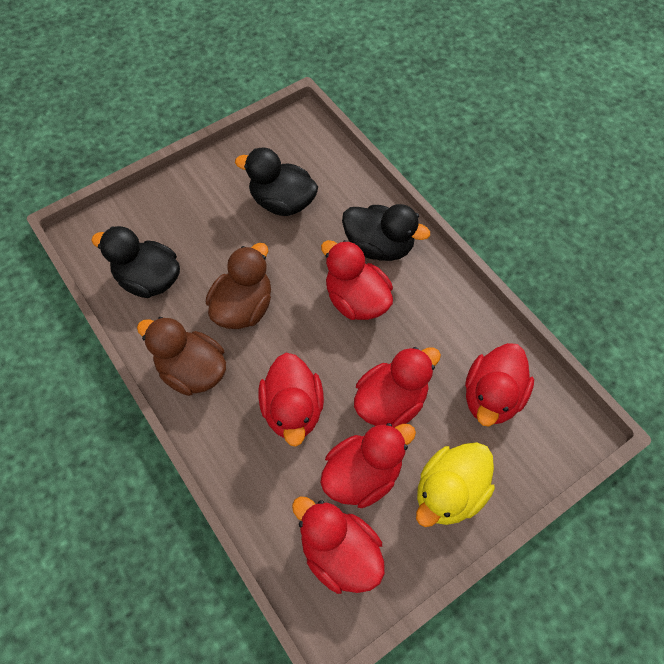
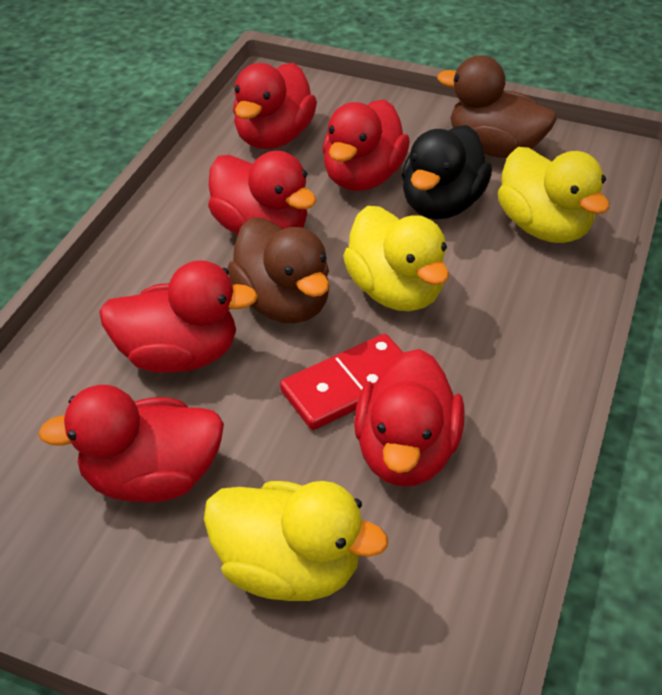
black duck: 3 -> 1
red domino: 0 -> 1
yellow duck: 1 -> 3

